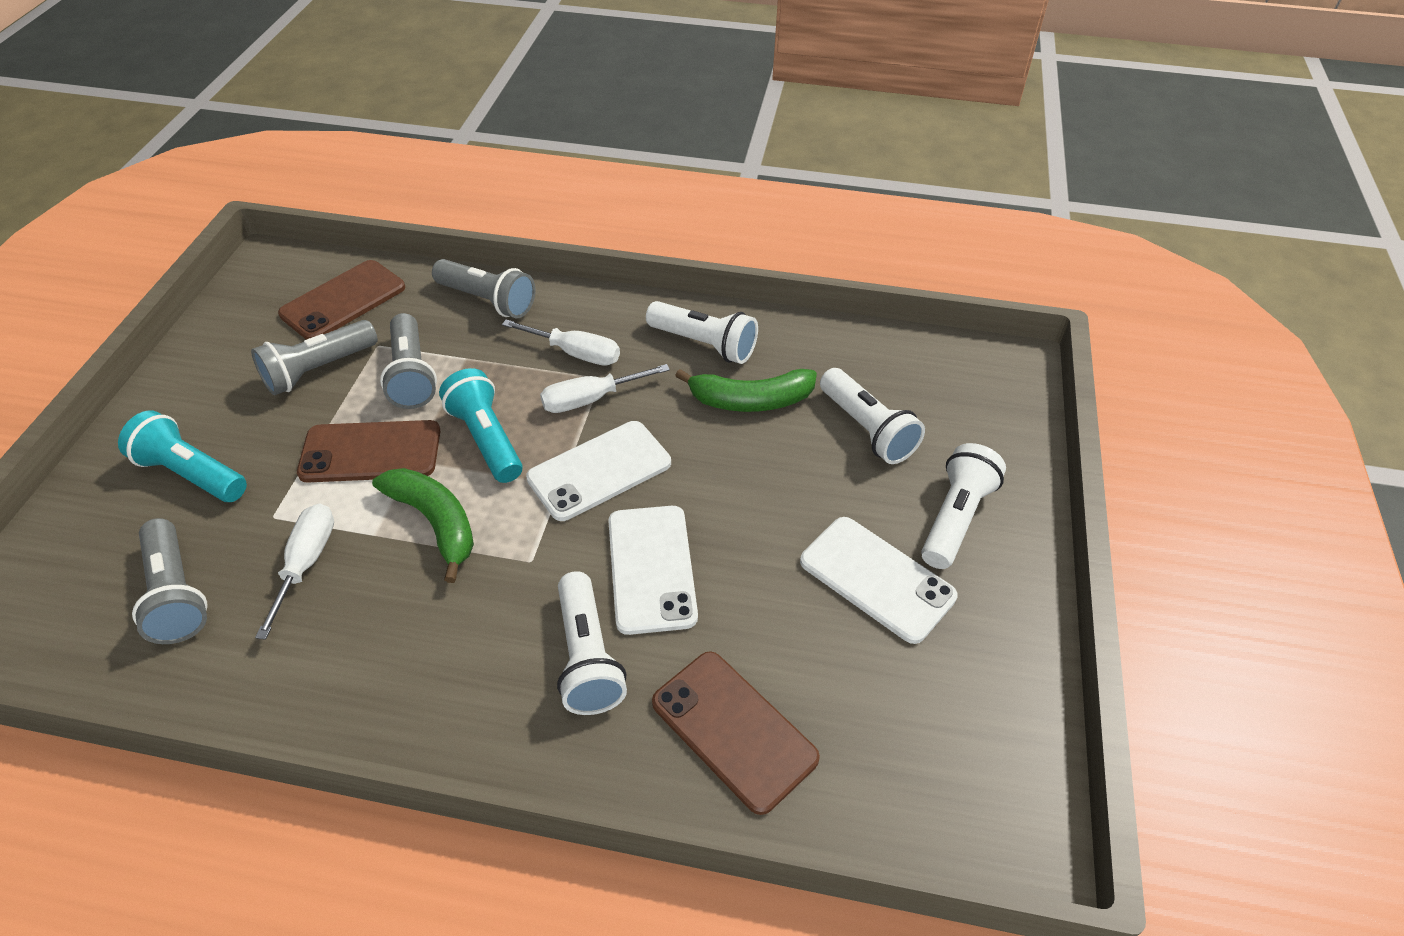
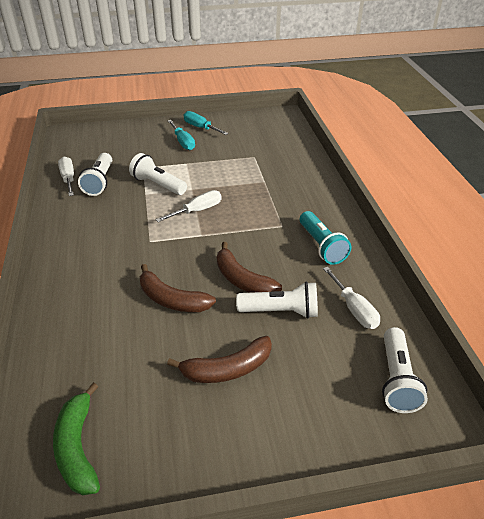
brown banana: 0 -> 3
brown phone: 3 -> 0
green banana: 2 -> 1
grey flashlight: 4 -> 0
turquoise flashlight: 2 -> 1
turquoise screwdriver: 0 -> 2
white phone: 3 -> 0

